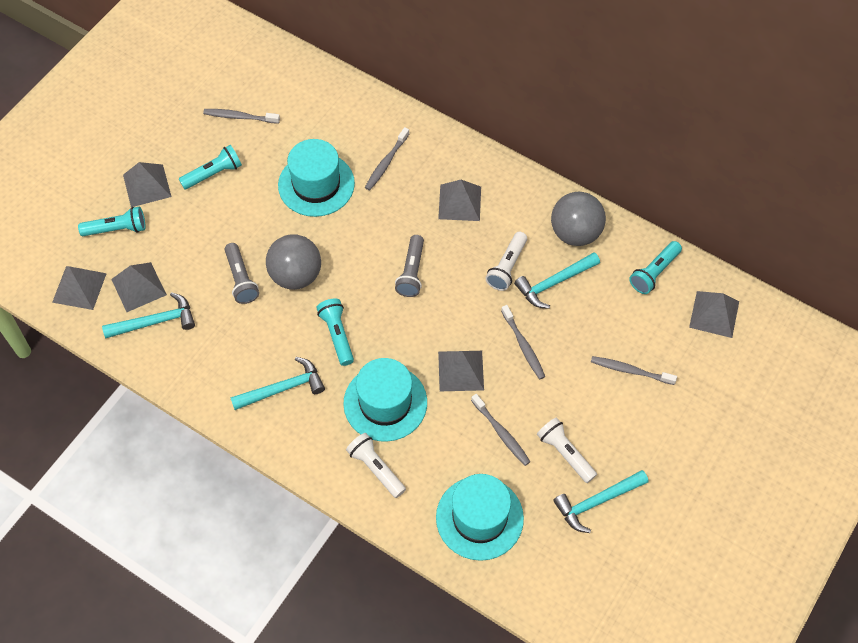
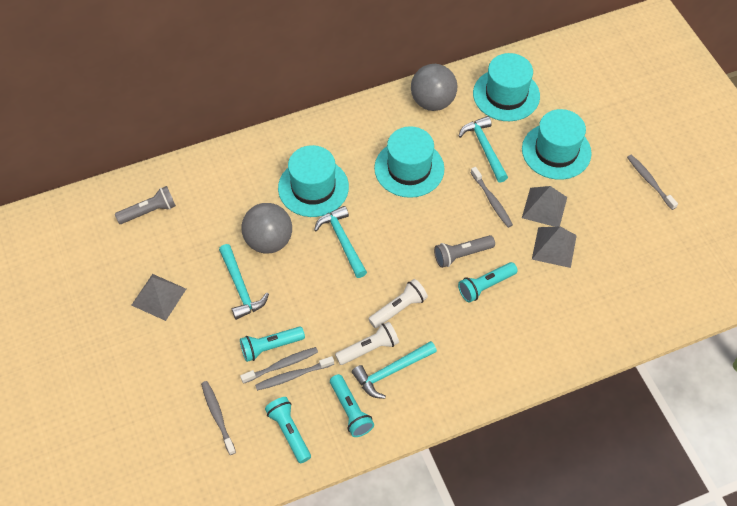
grey pyramid: 6 -> 3
turquoise hat: 3 -> 4
white flashlight: 3 -> 2

